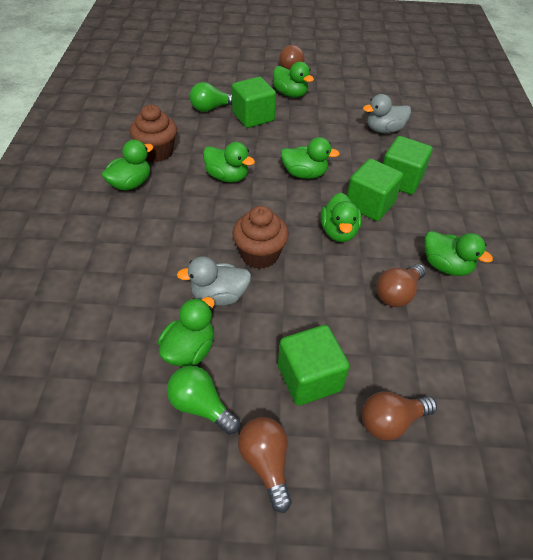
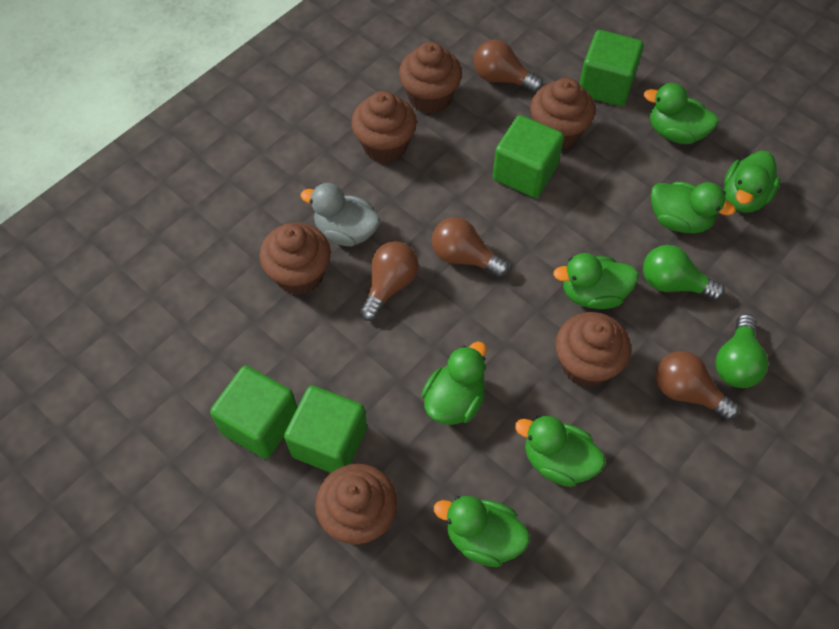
brown cupcake: 2 -> 6
grey duck: 2 -> 1

